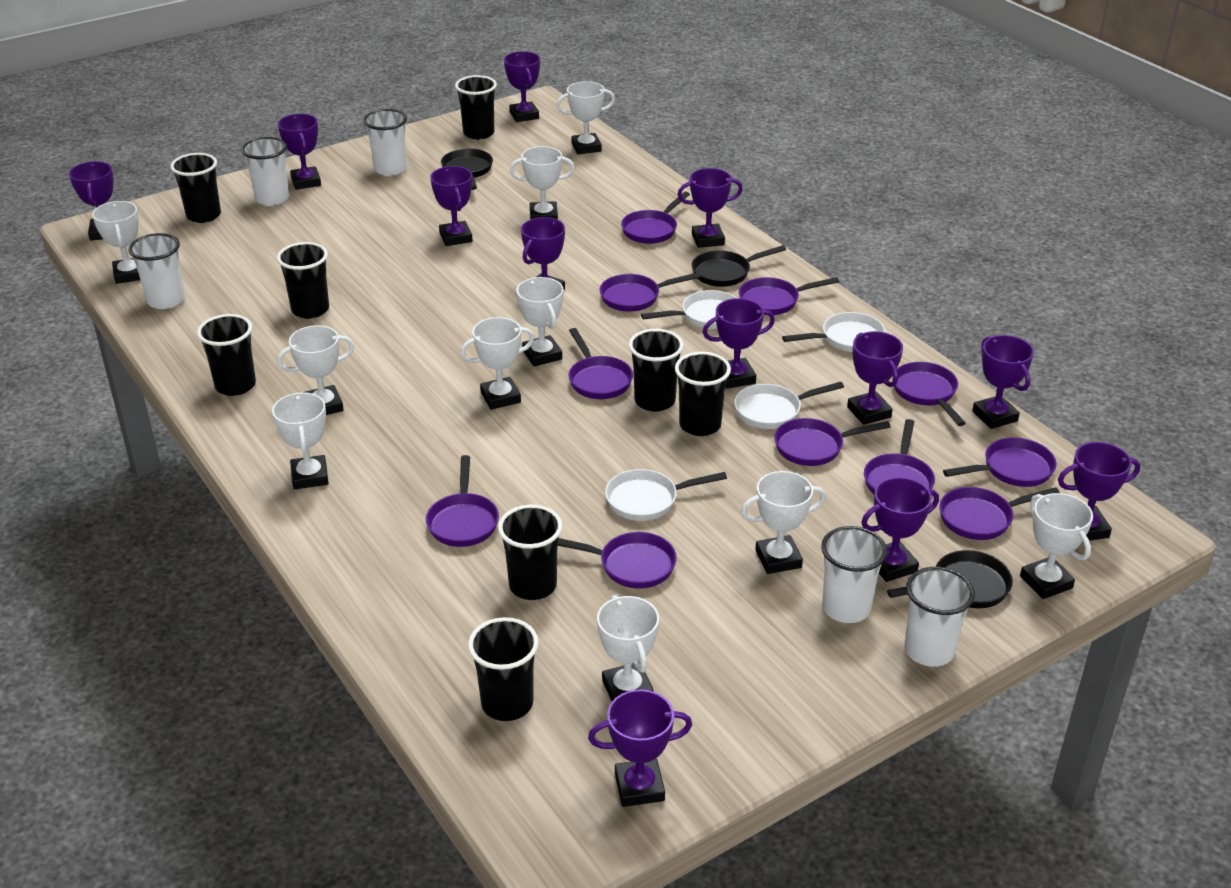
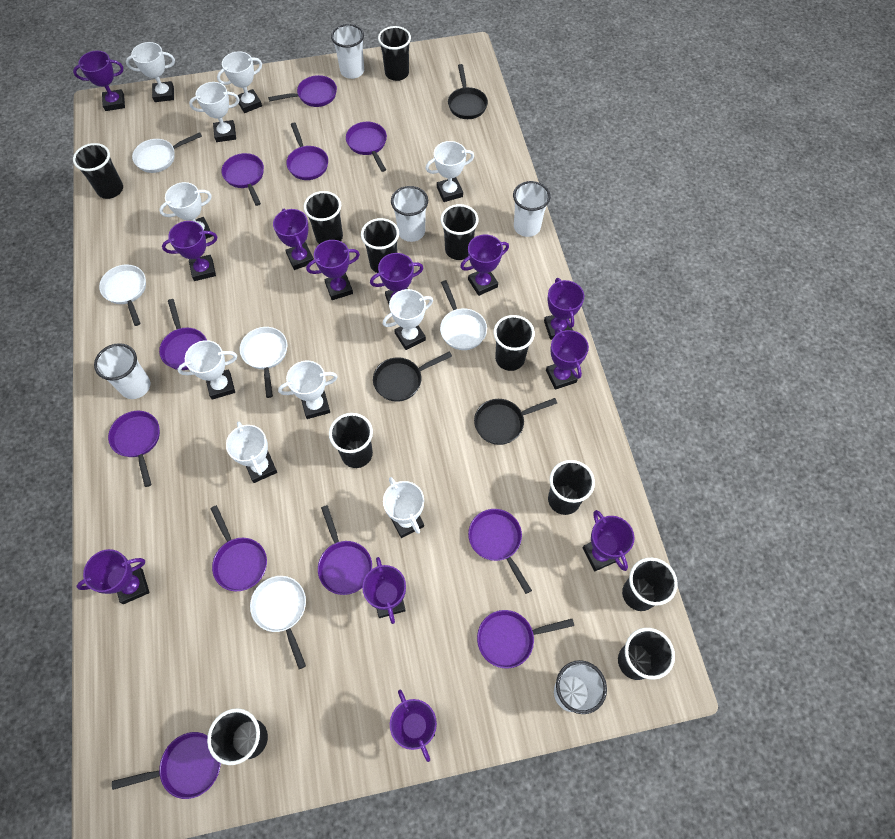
black cup: 8 -> 11
white pan: 4 -> 5

